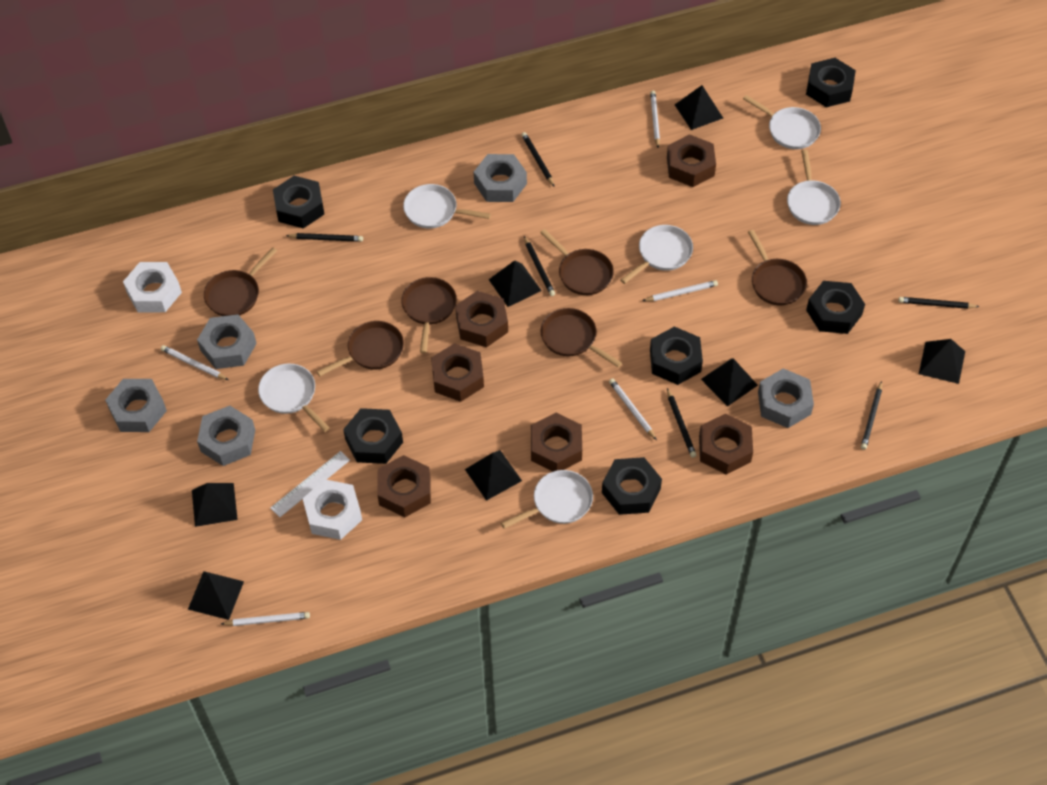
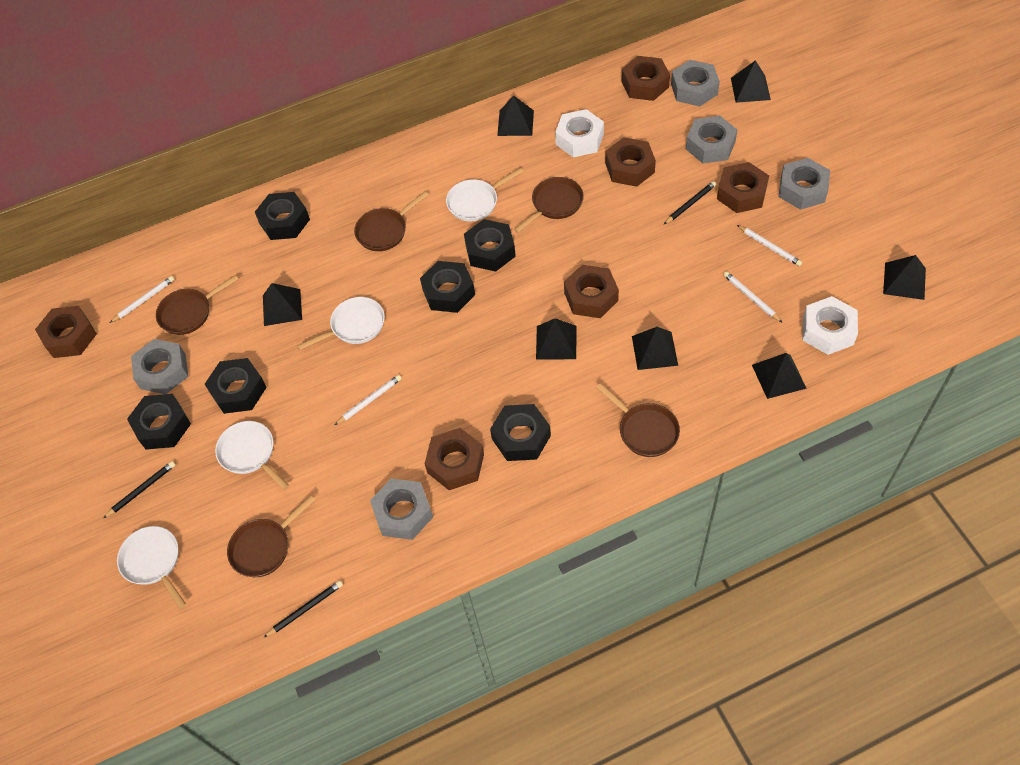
black pencil: 6 -> 3
brown pan: 6 -> 5
white pan: 6 -> 4
white pencil: 5 -> 4
white ruler: 1 -> 0

